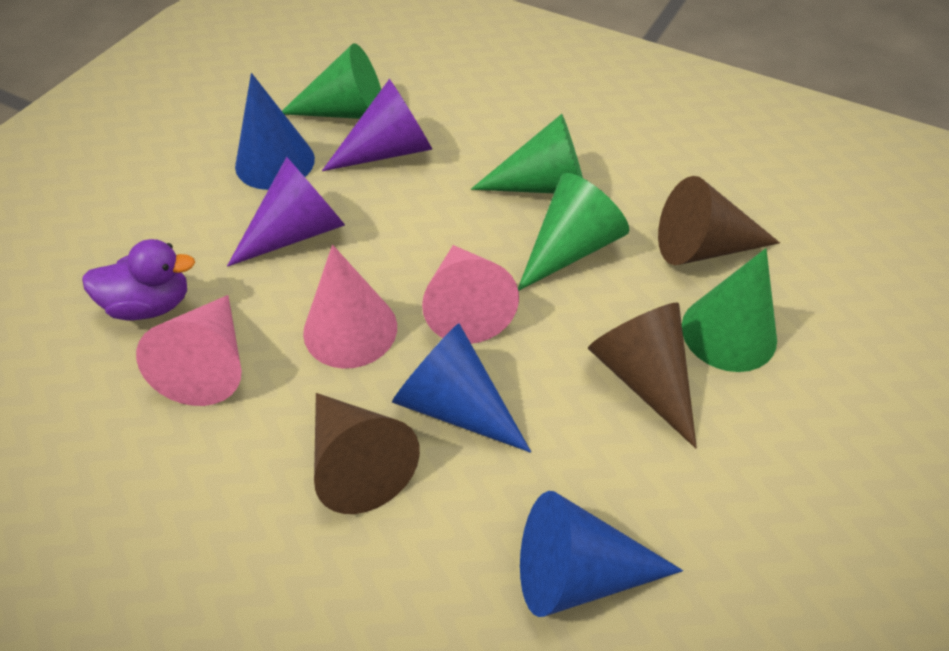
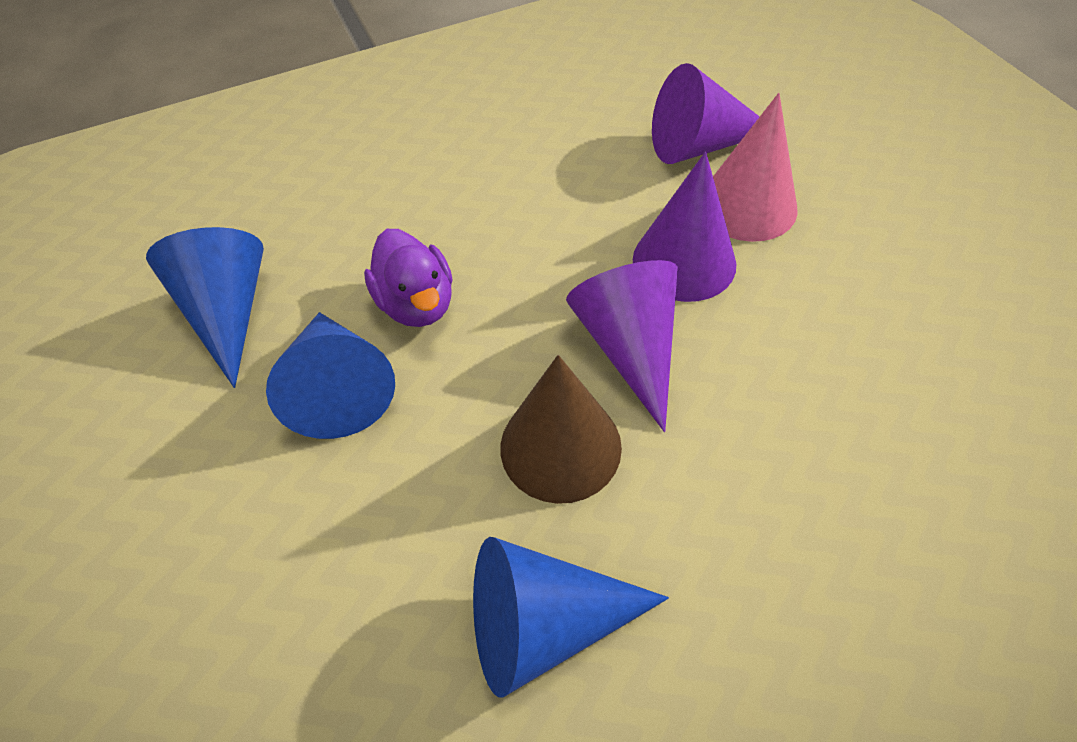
brown cone: 3 -> 1
green cone: 4 -> 0
pink cone: 3 -> 1
purple cone: 2 -> 3

